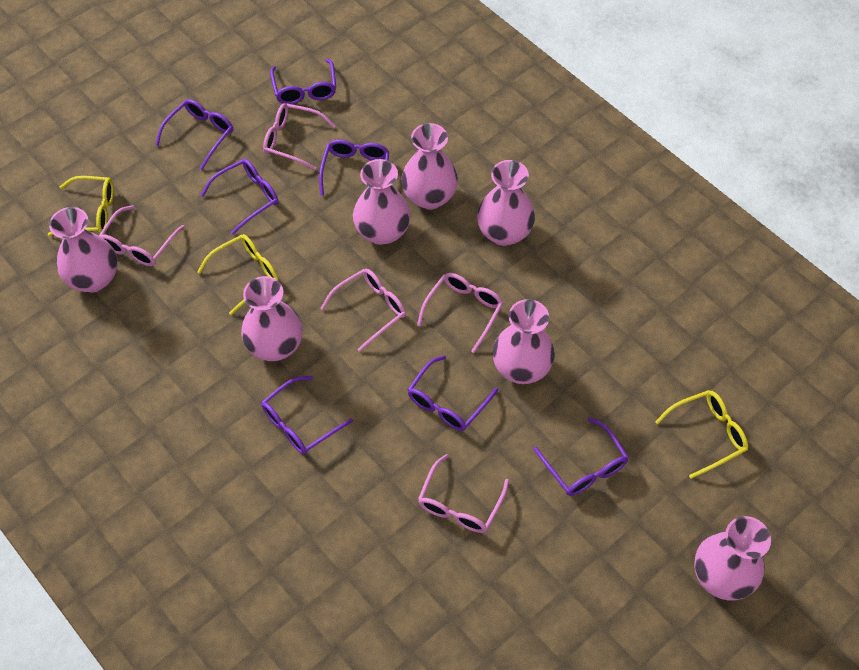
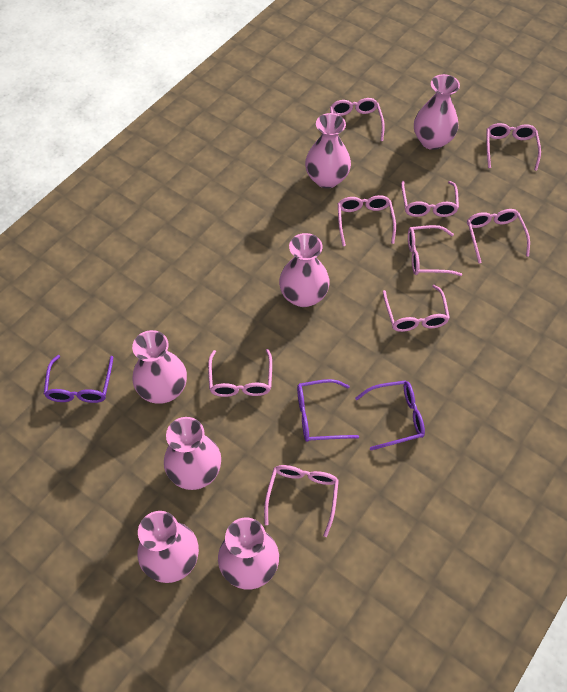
pink glasses: 5 -> 9
purple glasses: 7 -> 3
yellow glasses: 3 -> 0

